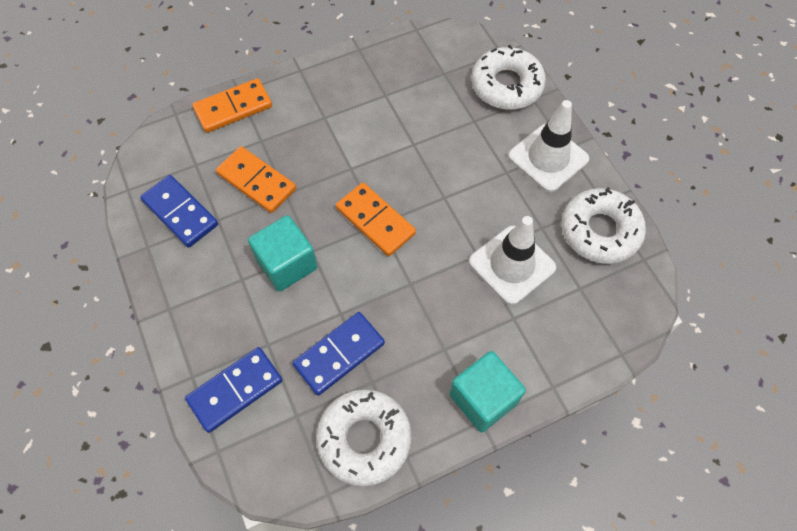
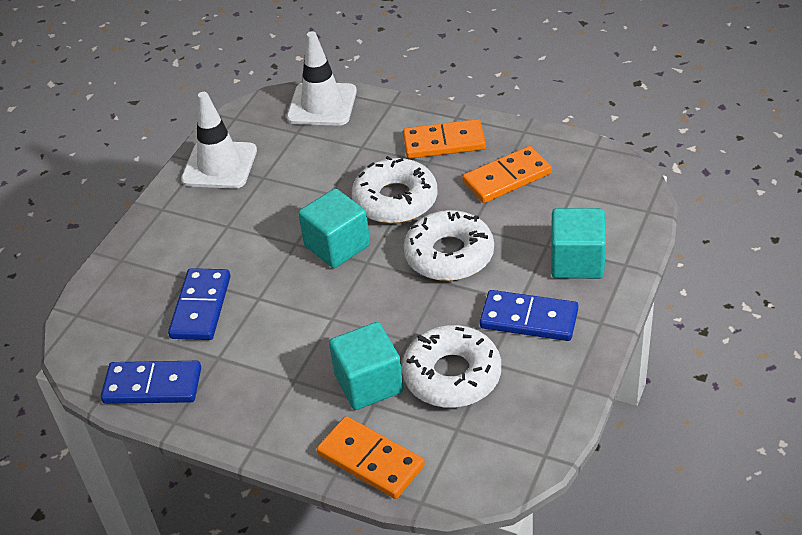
turquoise cube: 2 -> 3

